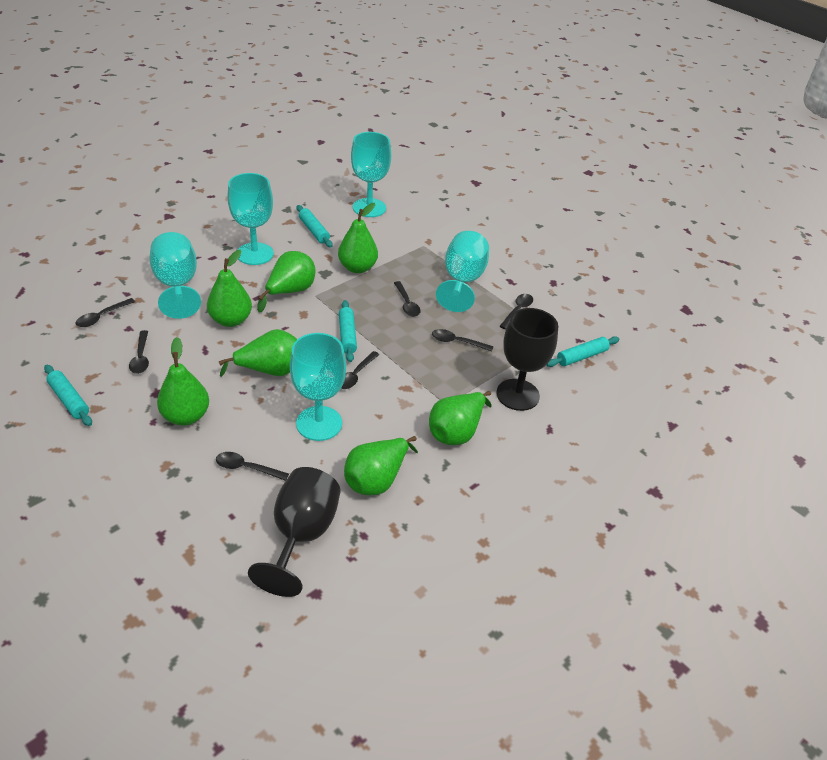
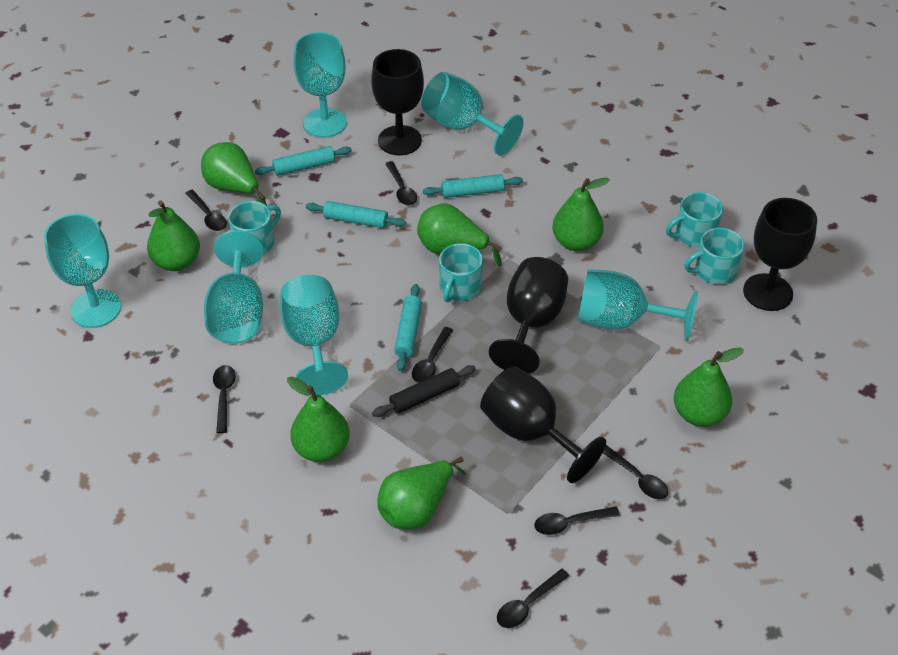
black goblet: 2 -> 4
black rolling pin: 0 -> 1
turquoise goblet: 5 -> 6
turquoise mug: 0 -> 4

